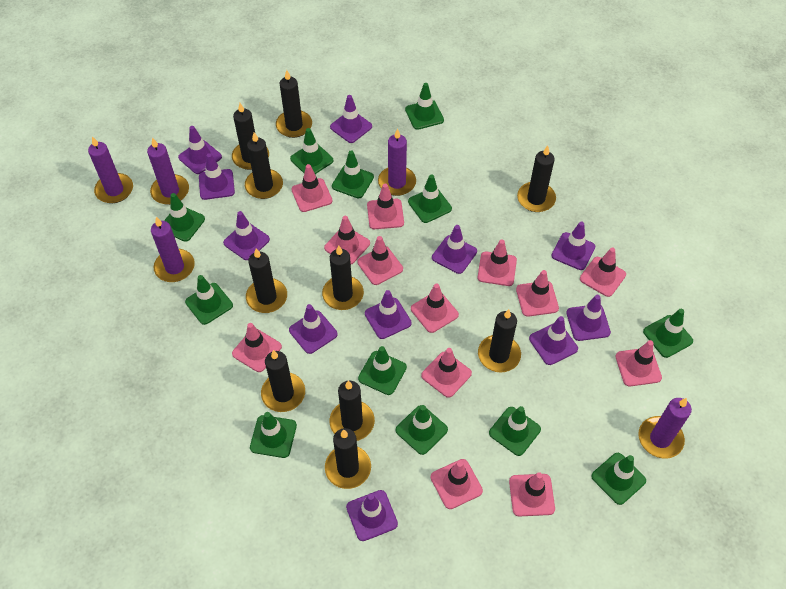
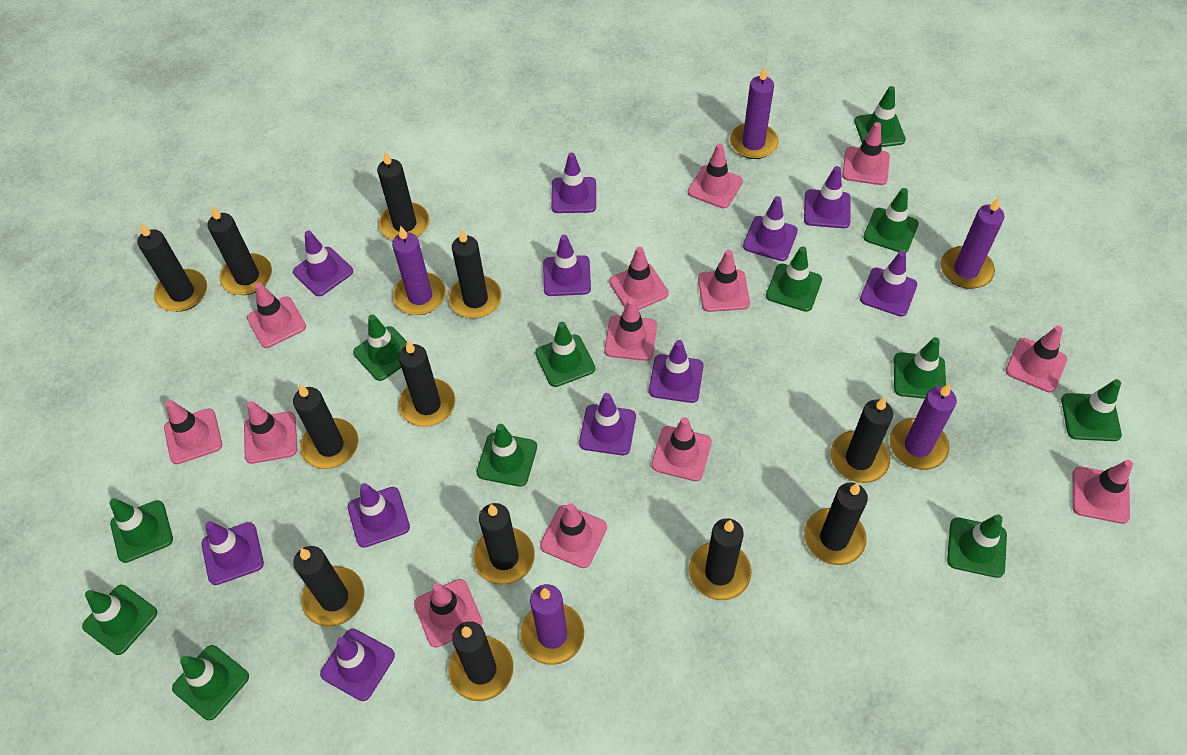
black candle: 10 -> 12

